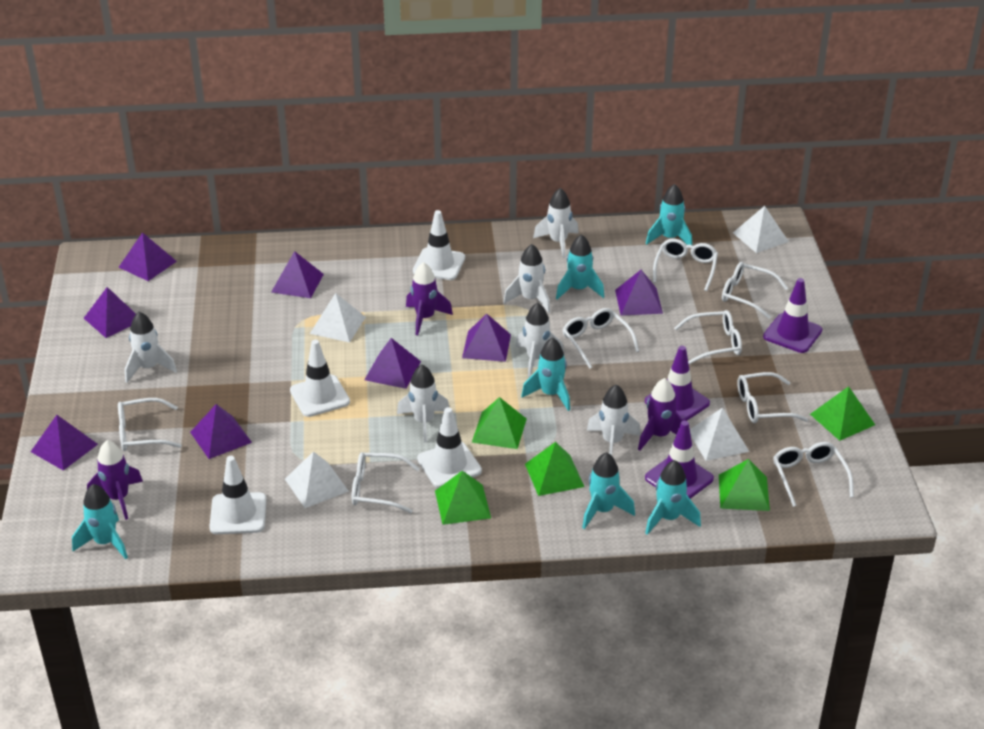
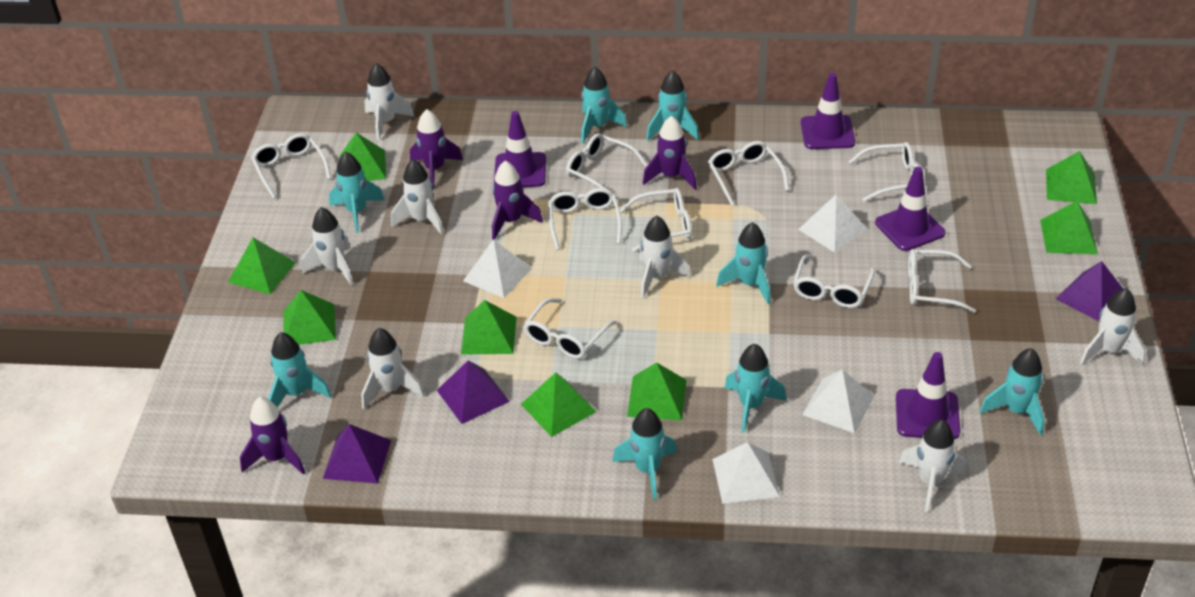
green pyramid: 5 -> 8
purple pyramid: 8 -> 3
purple rocket: 3 -> 4
purple traffic cone: 3 -> 4
turquoise rocket: 6 -> 8
white glasses: 8 -> 9
white rocket: 6 -> 7
white traffic cone: 4 -> 0

